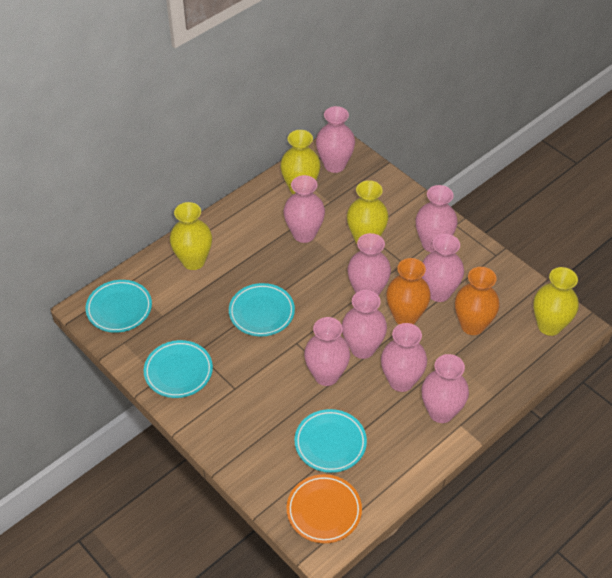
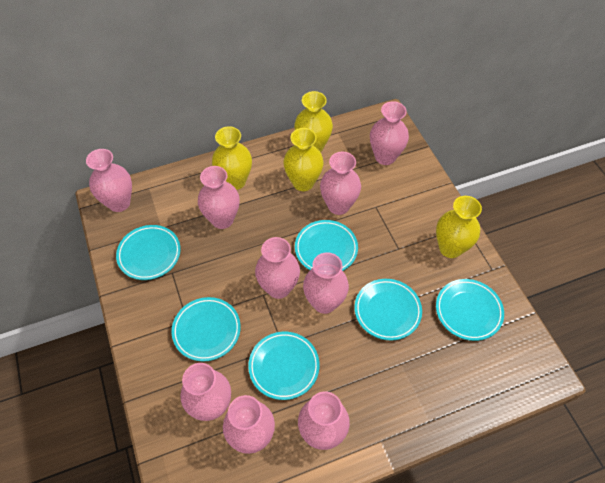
orange plate: 1 -> 0
orange vase: 2 -> 0
turquoise plate: 4 -> 6

